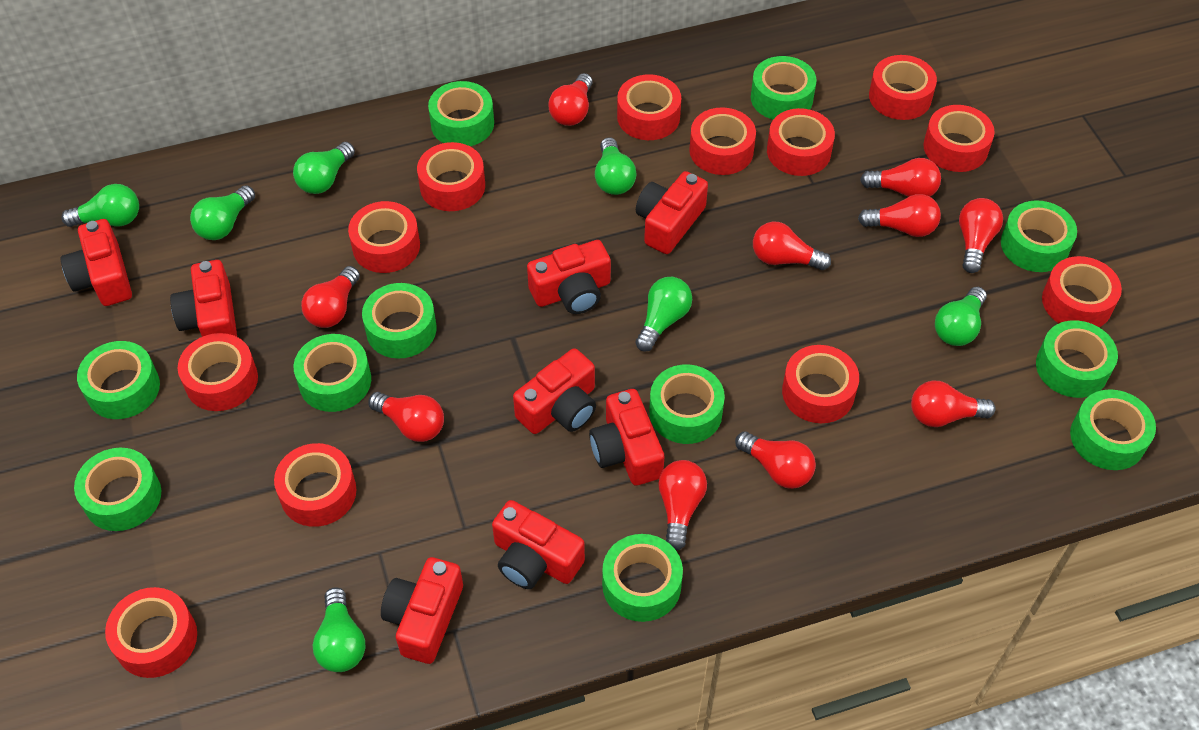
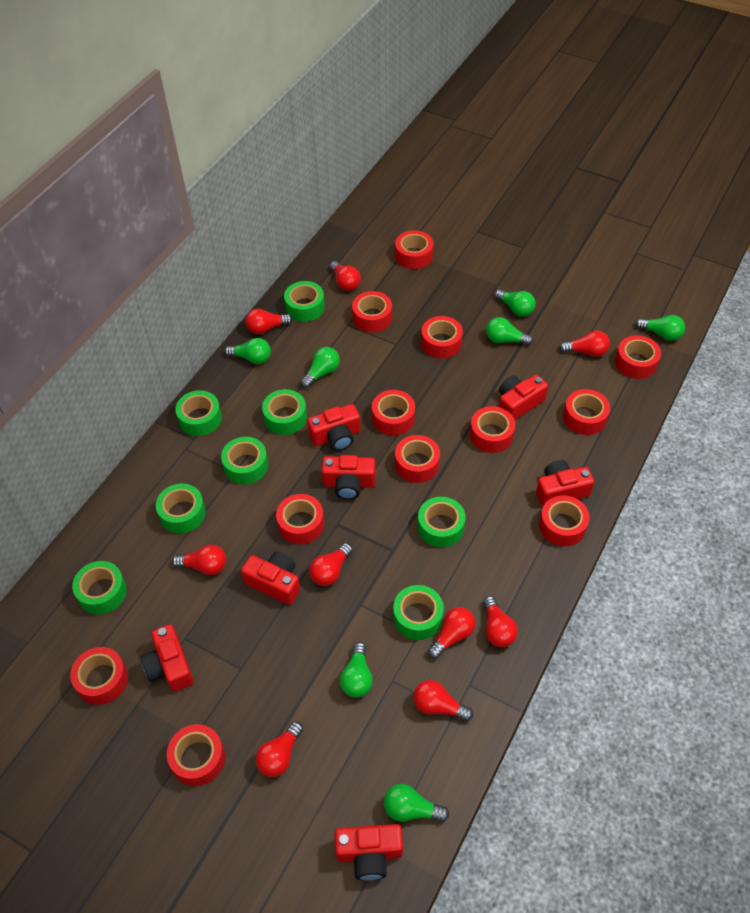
green tape: 11 -> 8
red camera: 8 -> 7
red light bulb: 10 -> 9

